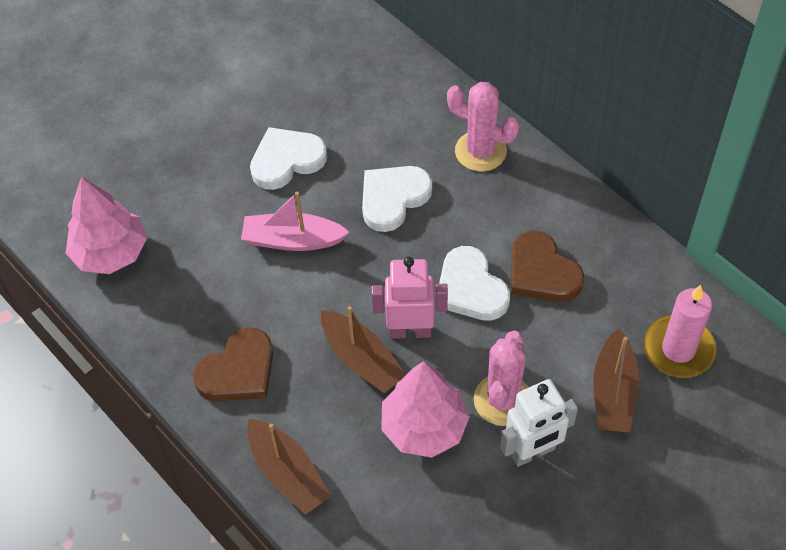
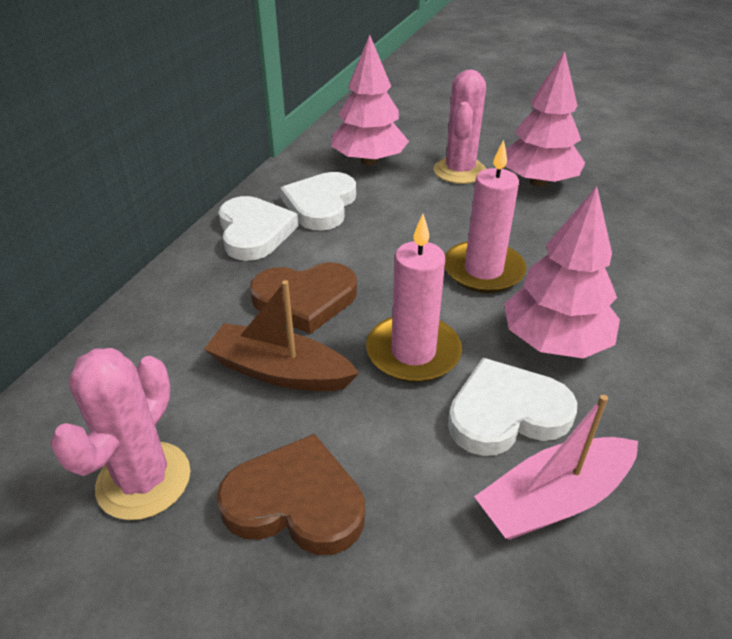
brown boat: 3 -> 1
pink candle: 1 -> 2
pink robot: 1 -> 0
pink tree: 2 -> 3
white robot: 1 -> 0

